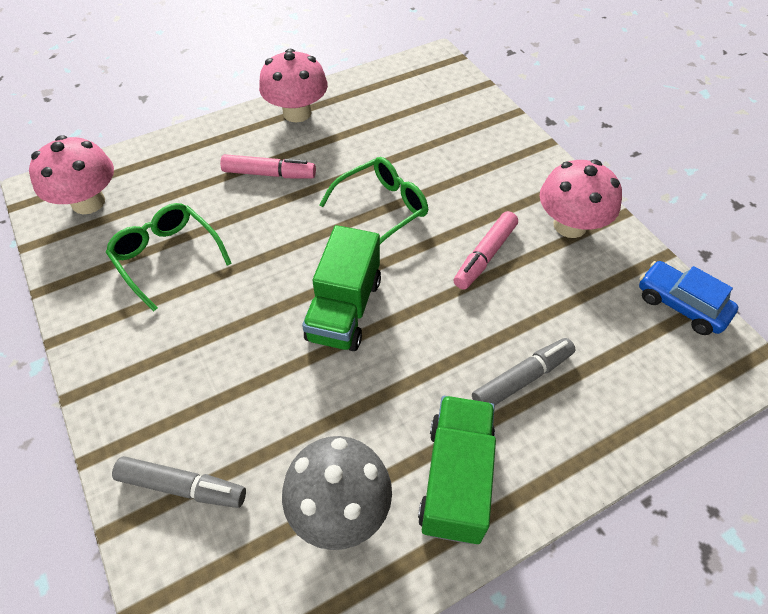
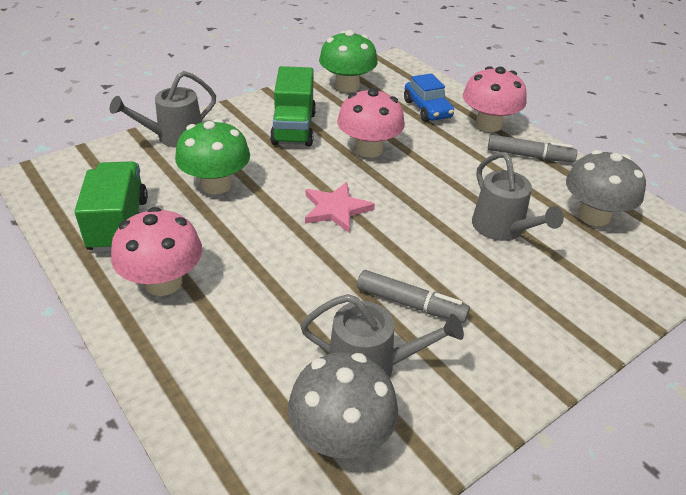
green glasses: 2 -> 0
green mushroom: 0 -> 2
grey mushroom: 1 -> 2
grey watering can: 0 -> 3
pink marker: 2 -> 0
pink star: 0 -> 1

